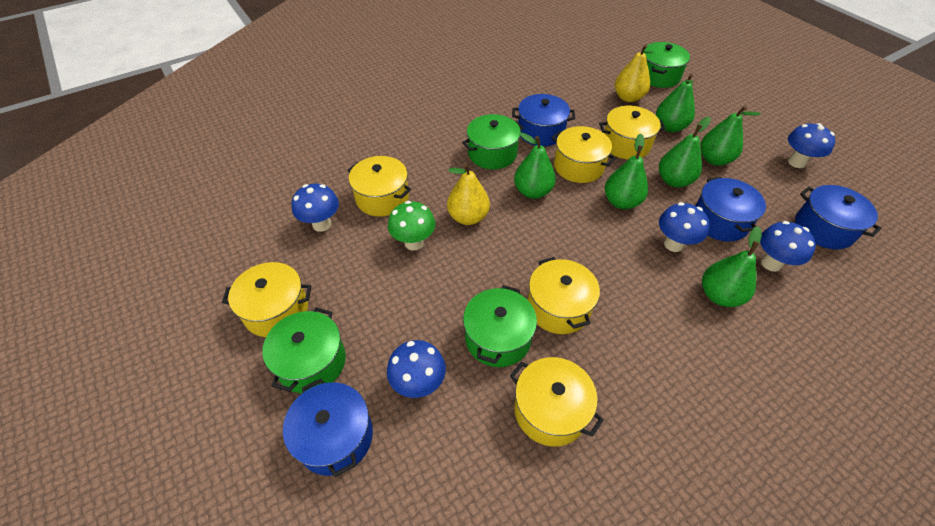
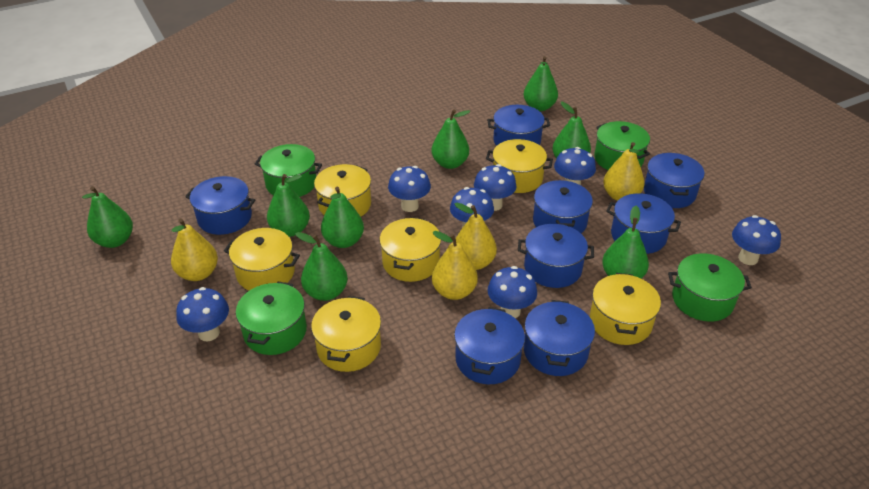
blue mushroom: 5 -> 7
blue pot: 4 -> 8
green mushroom: 1 -> 0
green pear: 6 -> 8
yellow pear: 2 -> 4

